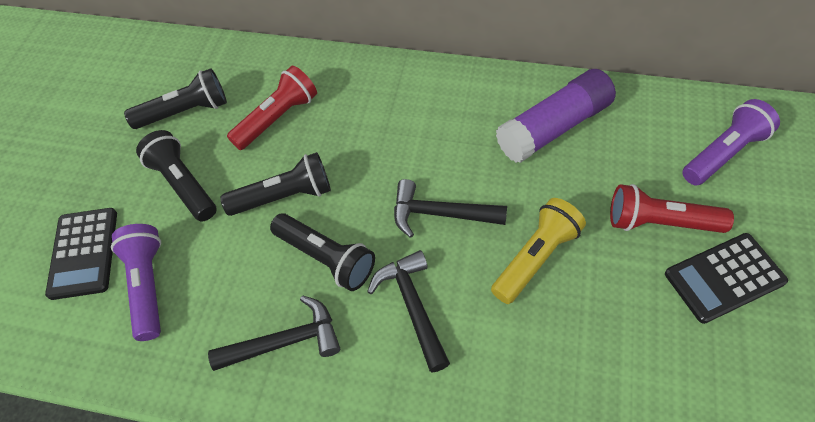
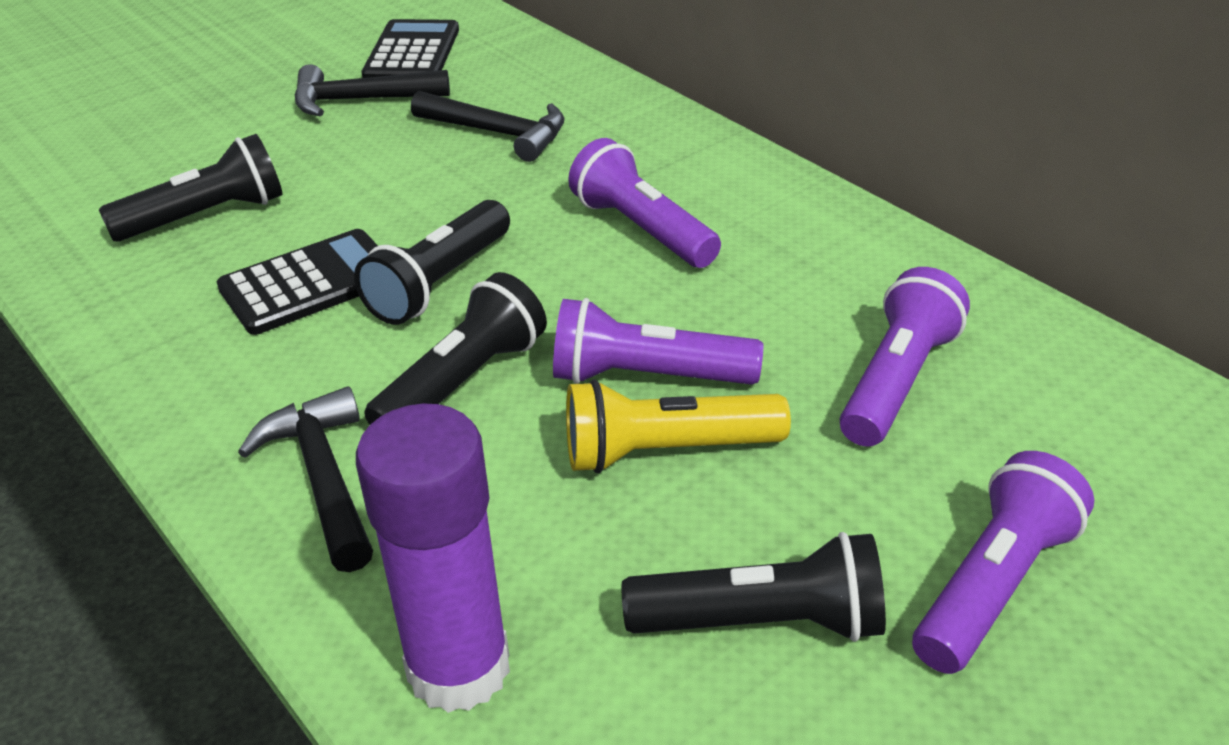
purple flashlight: 2 -> 4
red flashlight: 2 -> 0

